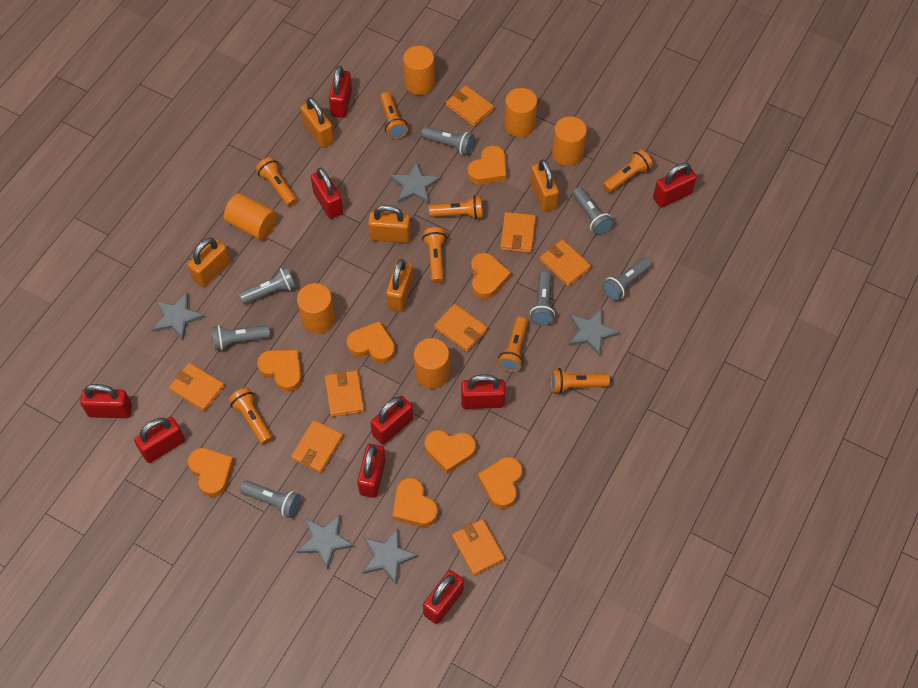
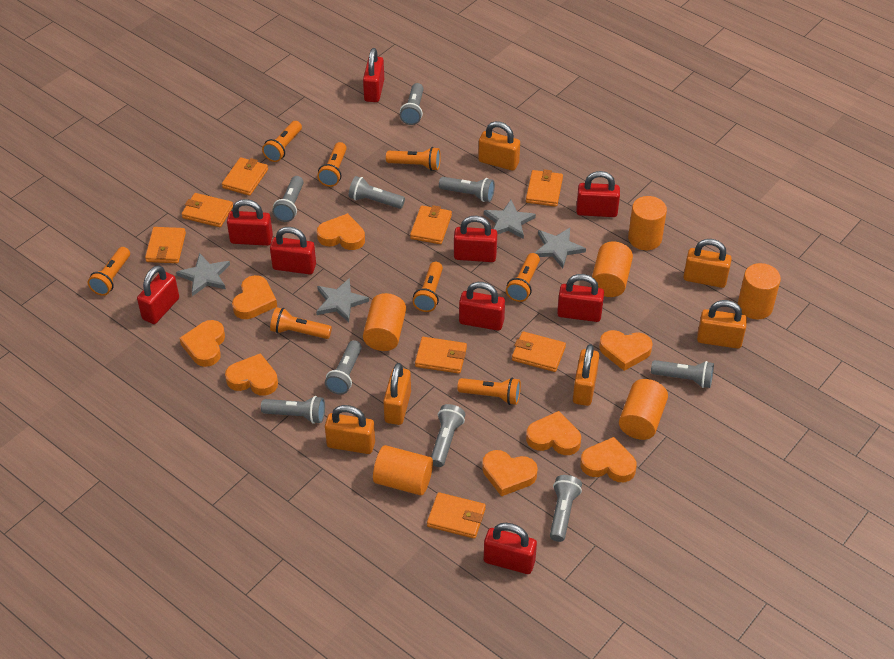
grey flashlight: 7 -> 9
grey star: 5 -> 4
orange padlock: 5 -> 6

